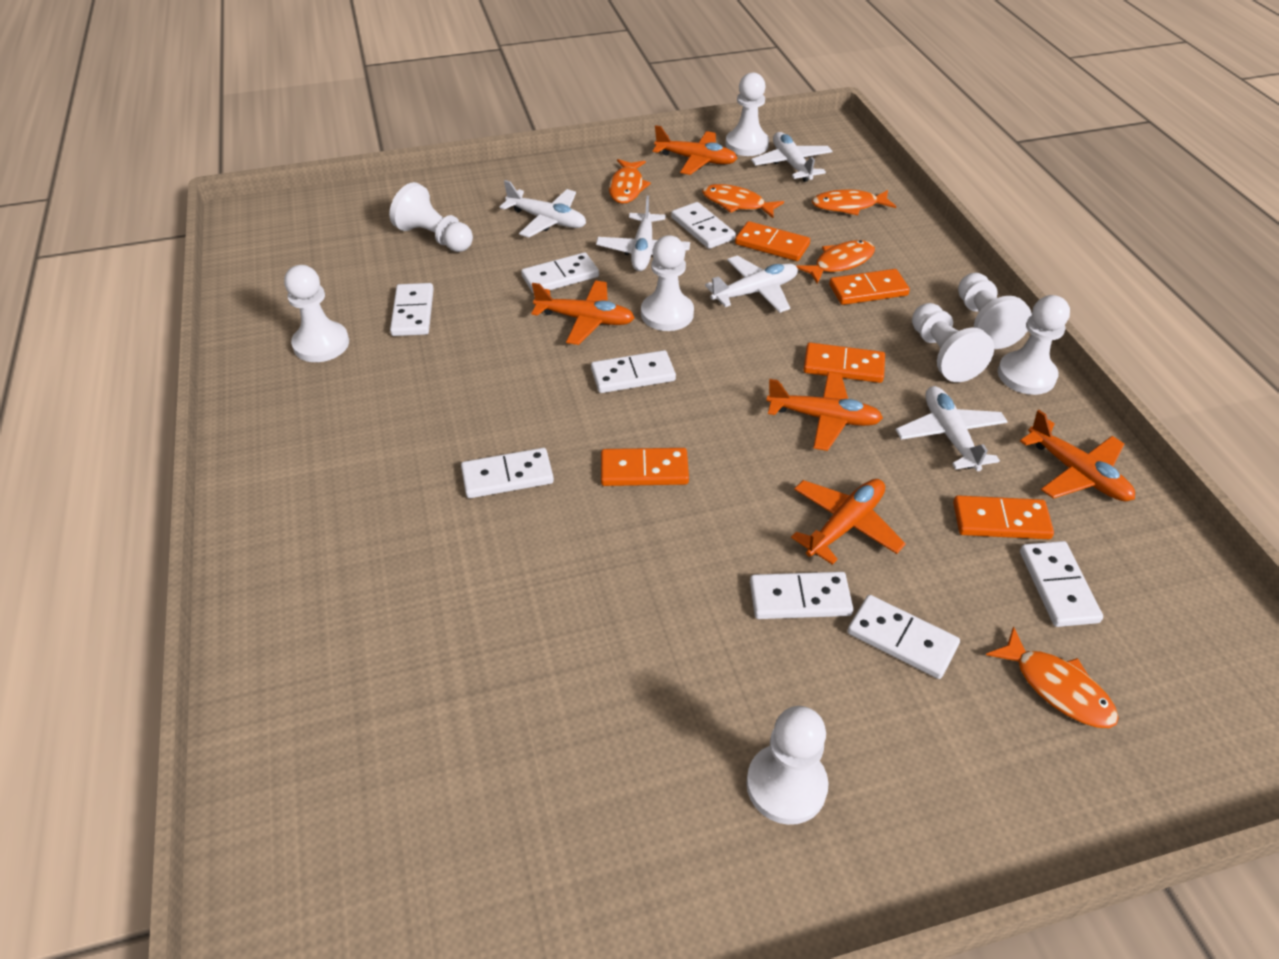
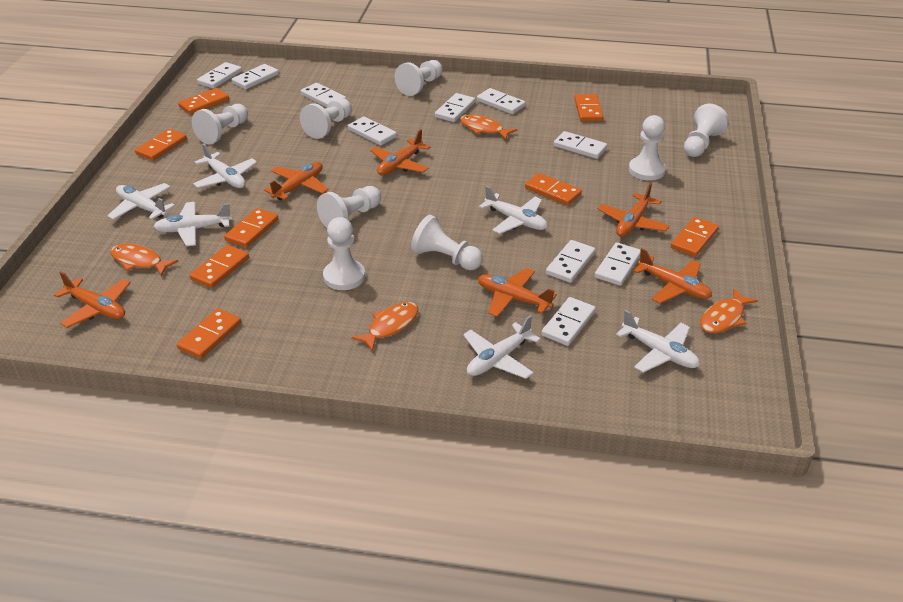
orange domino: 5 -> 8
orange fish: 5 -> 4
orange plane: 5 -> 6
white domino: 8 -> 10
white plane: 5 -> 6

